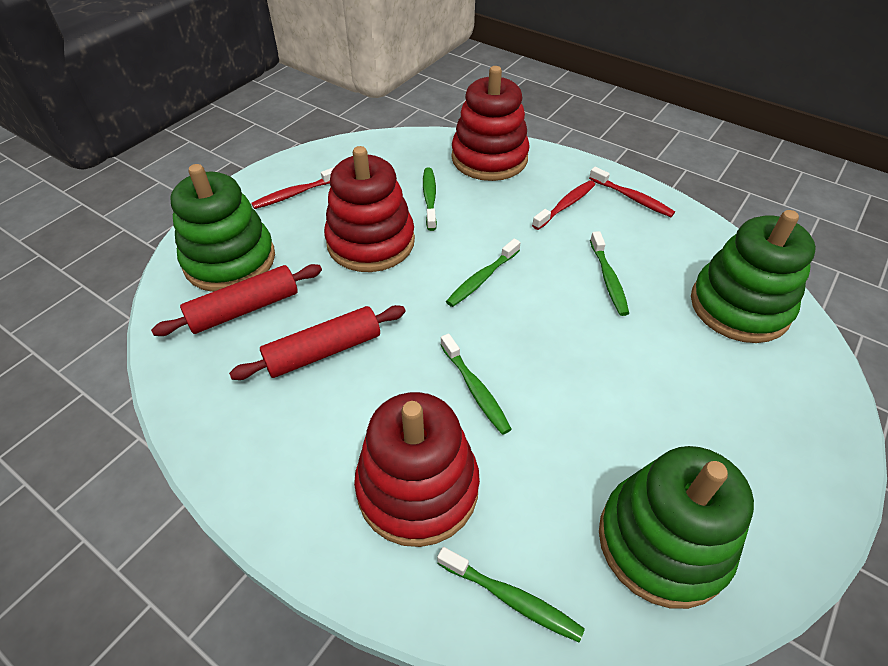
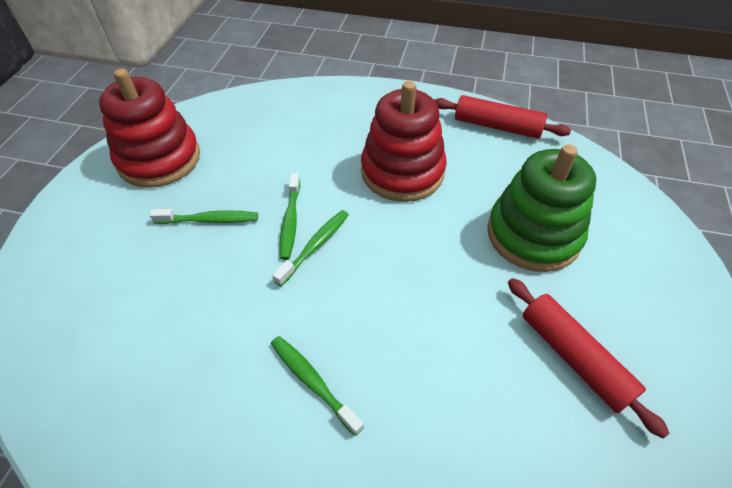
green stacking toy: 3 -> 1
green toothbrush: 5 -> 4
red stacking toy: 3 -> 2
red toothbrush: 3 -> 0

